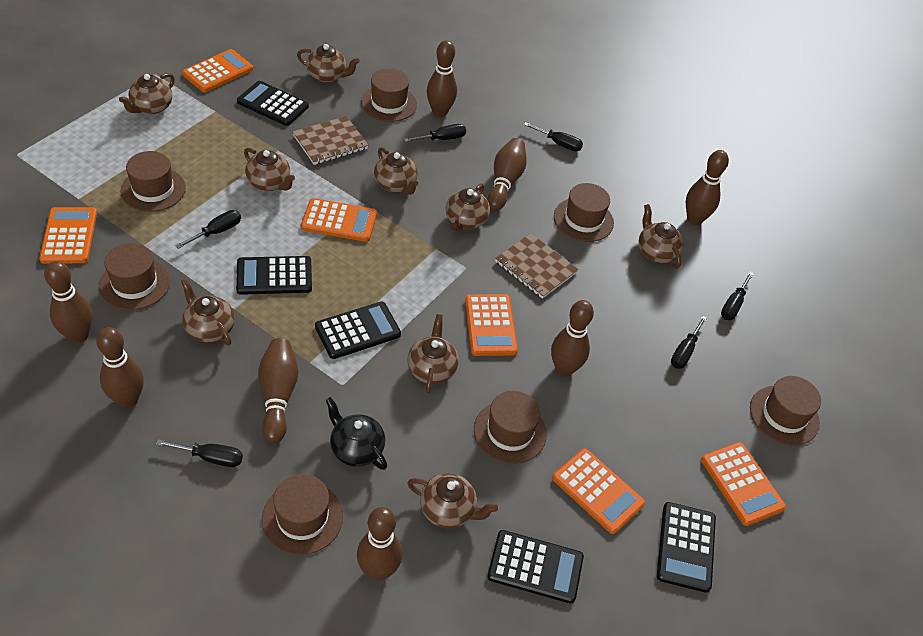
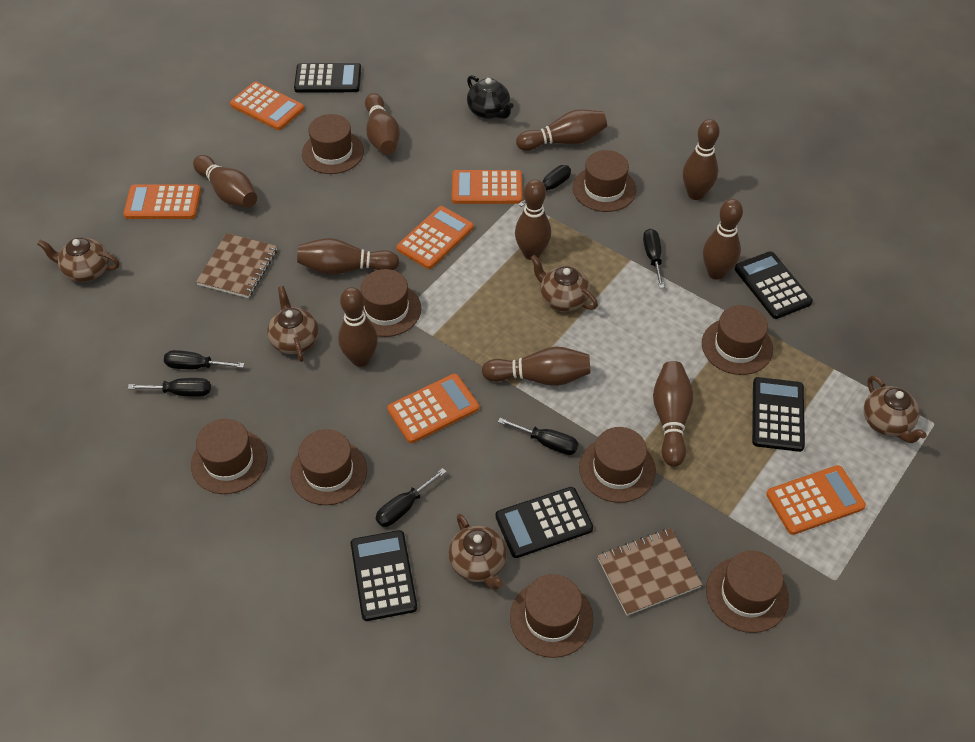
brown bowling pin: 8 -> 10
brown hat: 7 -> 9
brown teapot: 9 -> 5

